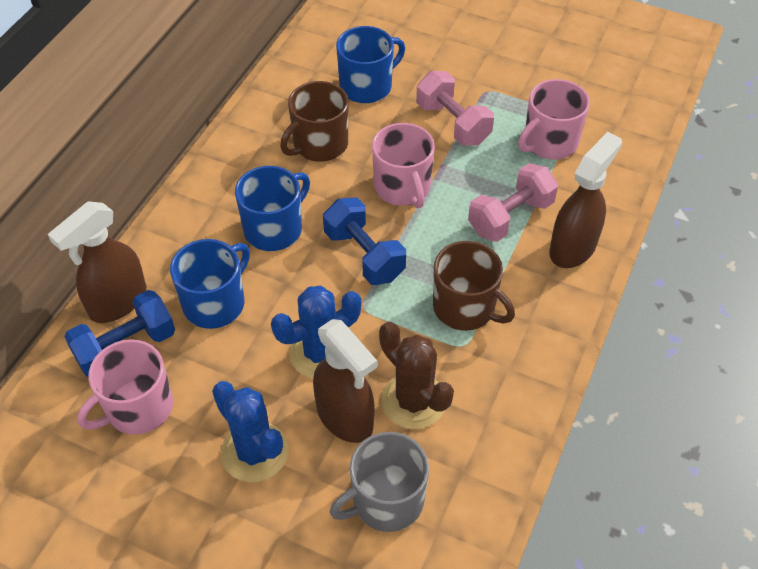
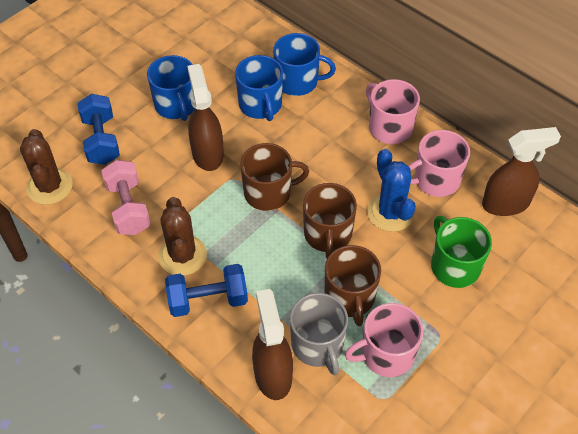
blue cactus: 2 -> 1
brown cactus: 1 -> 2
brown mug: 2 -> 3
green mug: 0 -> 1
pink dumbbell: 2 -> 1

